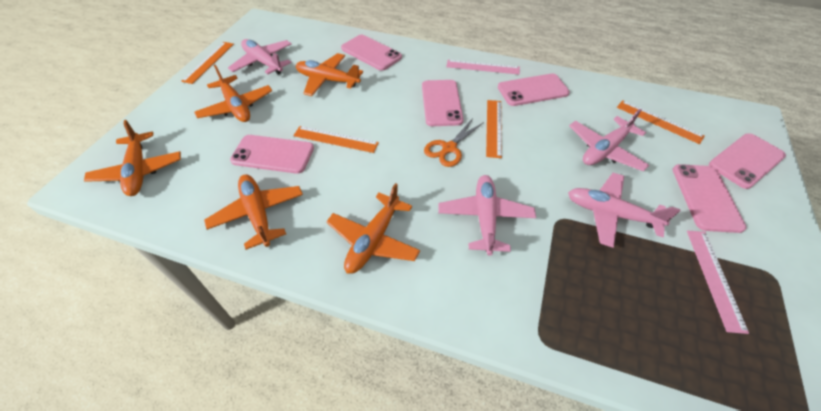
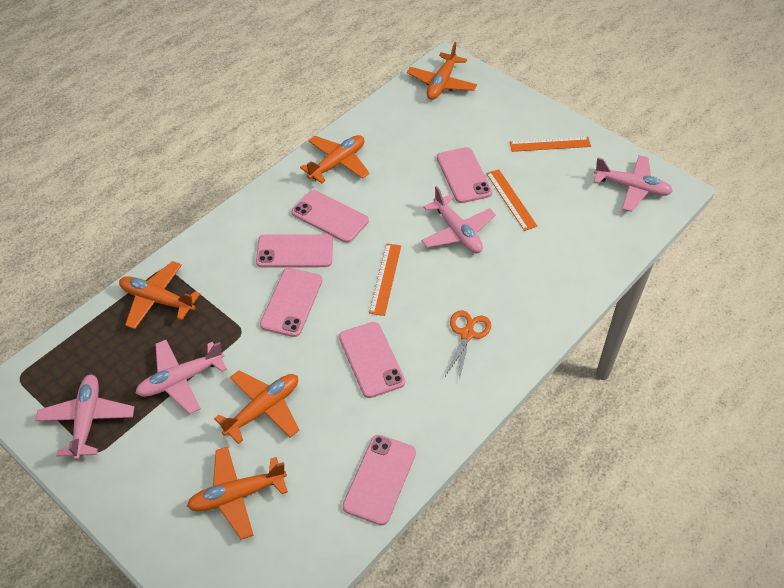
orange ruler: 4 -> 3
pink ruler: 2 -> 0

